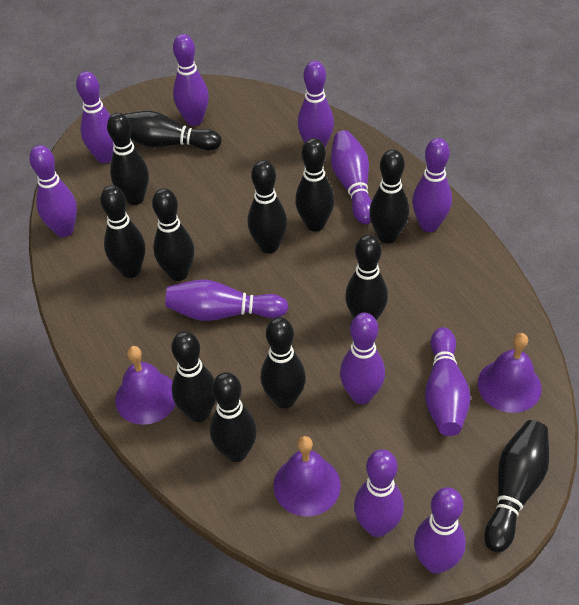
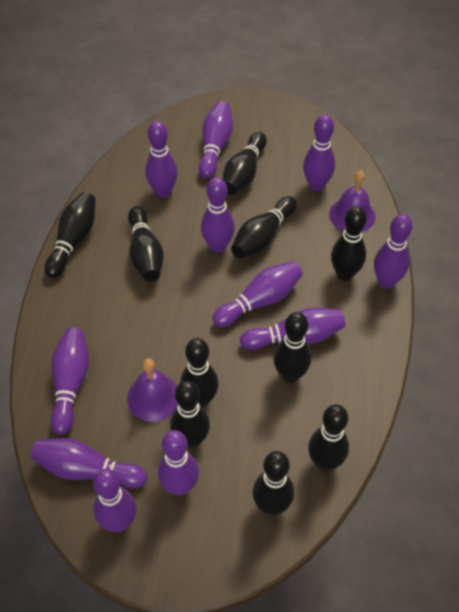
black bowling pin: 12 -> 10
purple bell: 3 -> 2

